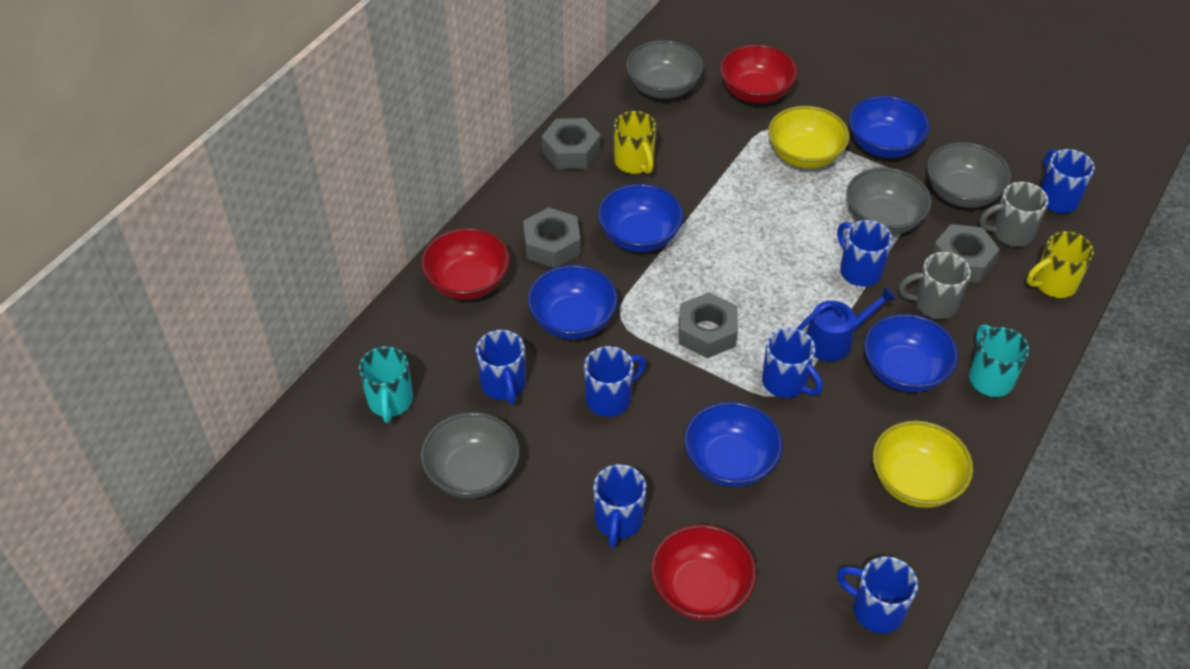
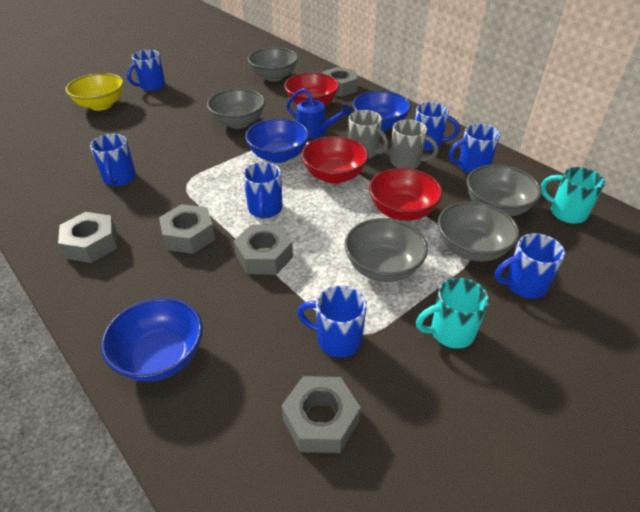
blue bowl: 5 -> 3
grey bowl: 4 -> 5
grey nut: 4 -> 5
yellow bowl: 2 -> 1
yellow mug: 2 -> 0

